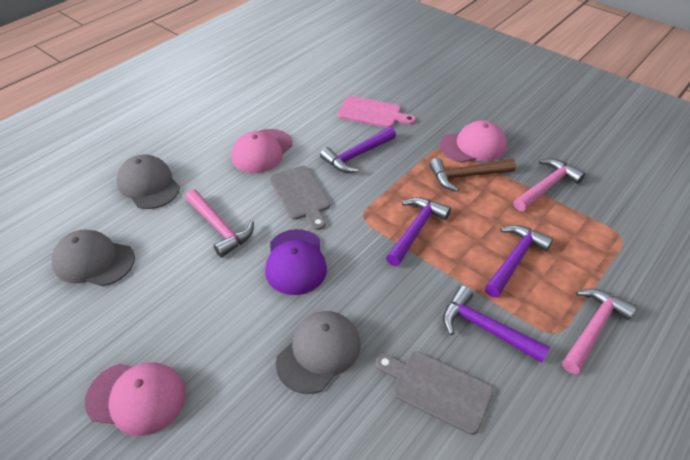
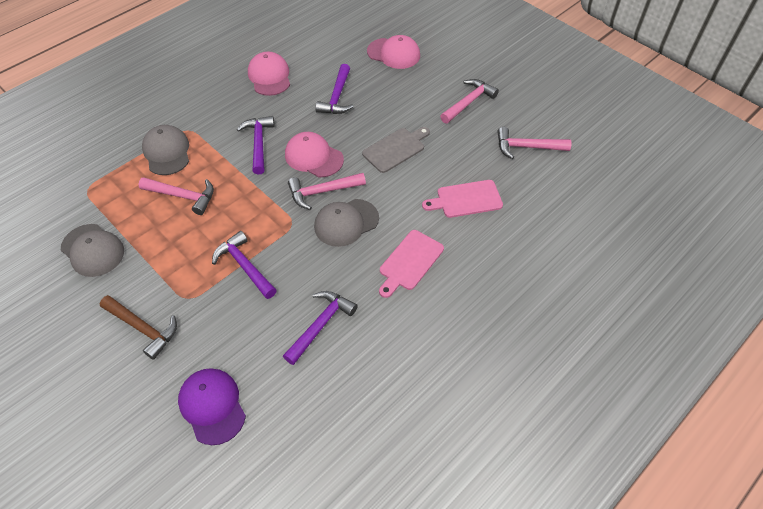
grey cutting board: 2 -> 1
pink cutting board: 1 -> 2
pink hammer: 3 -> 4

